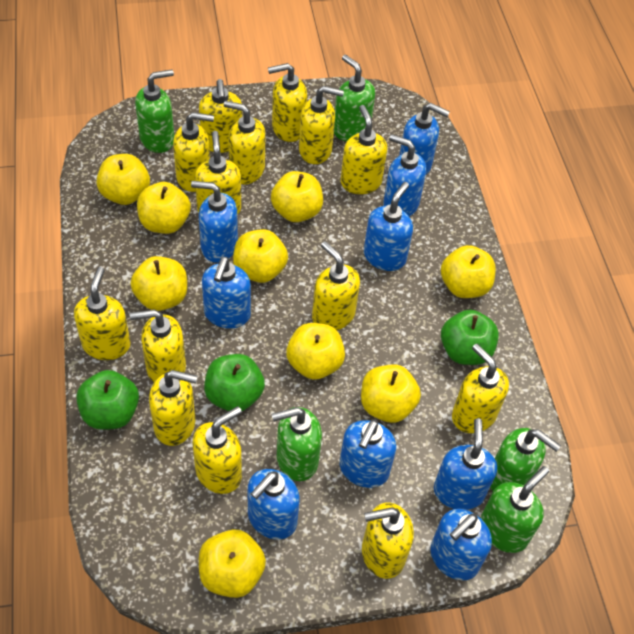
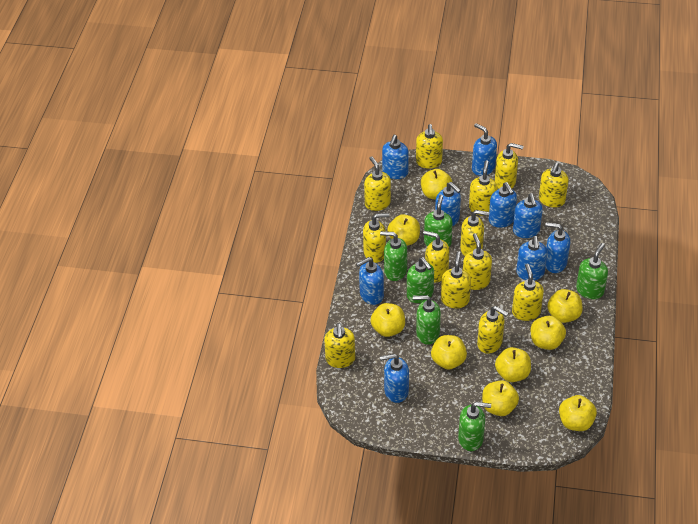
green apple: 3 -> 0
green soap dispenser: 5 -> 6
yellow soap dispenser: 14 -> 13

